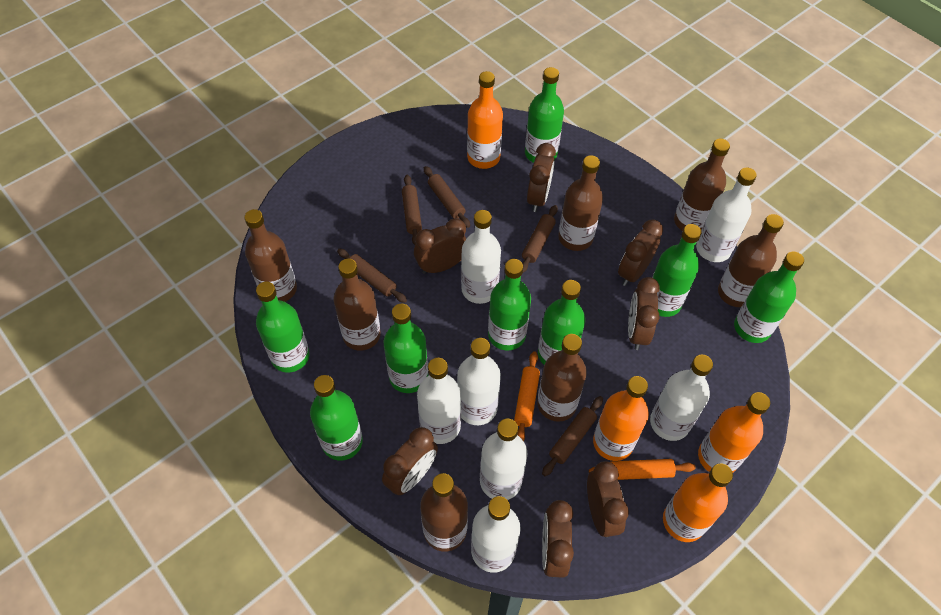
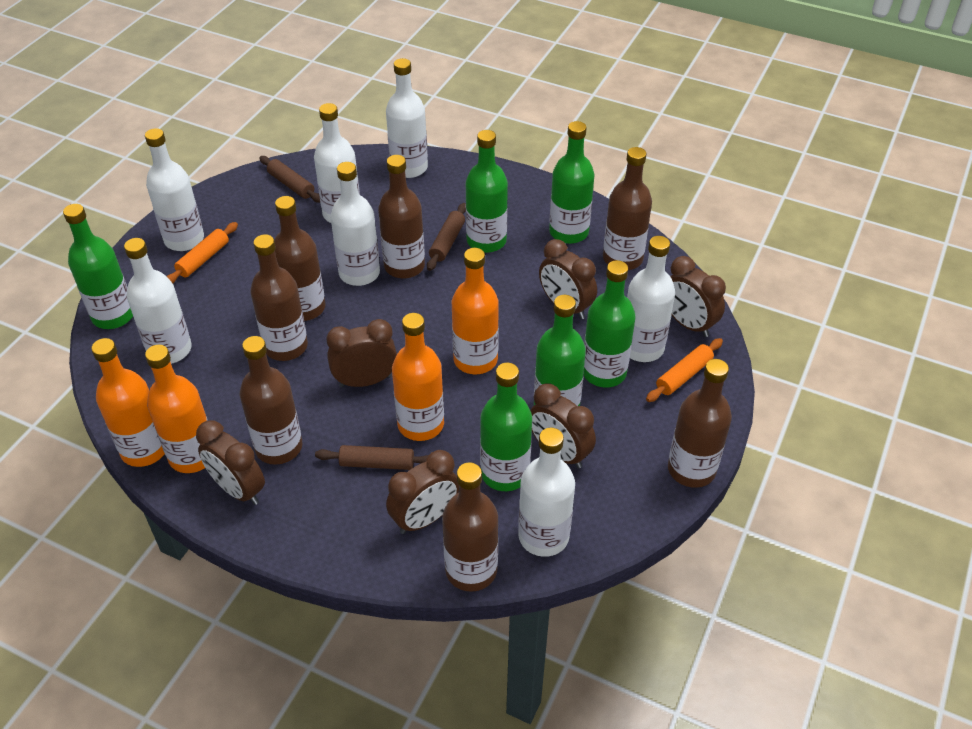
brown clock: 7 -> 6
brown rolling pin: 5 -> 3
green bottle: 8 -> 6

